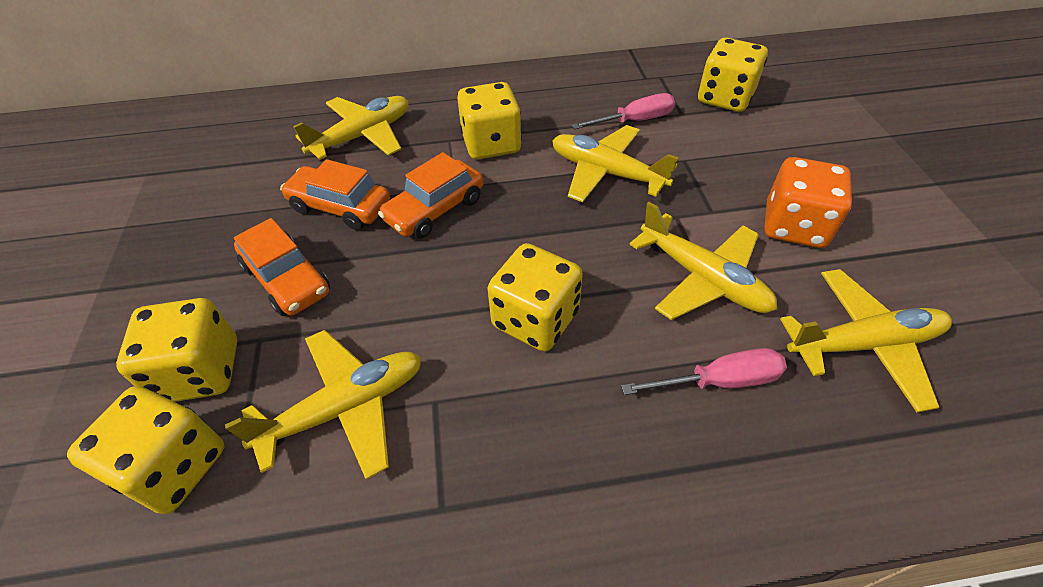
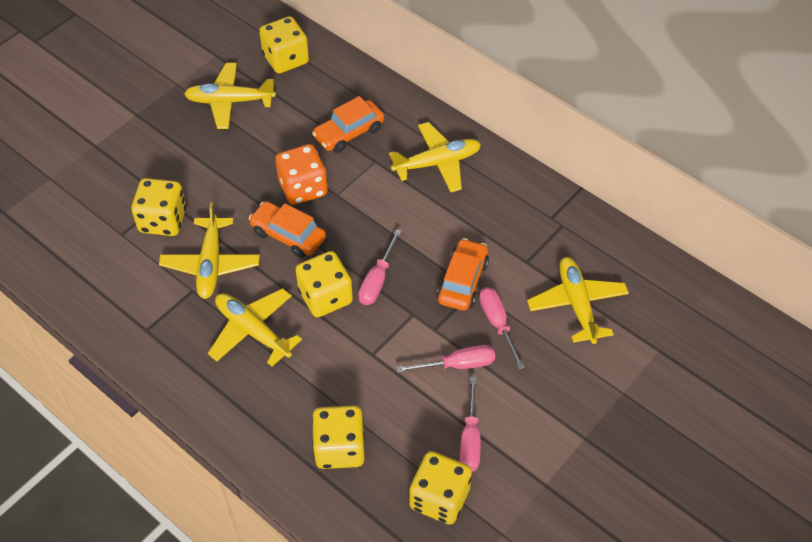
pink screwdriver: 2 -> 4

